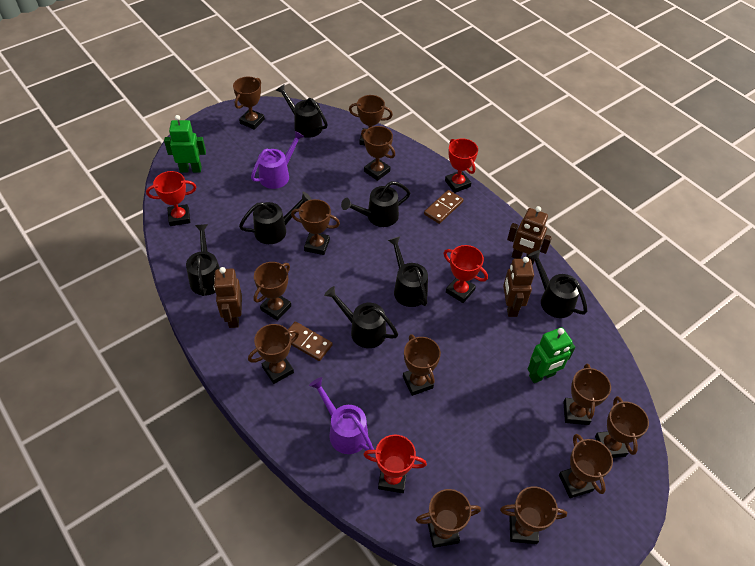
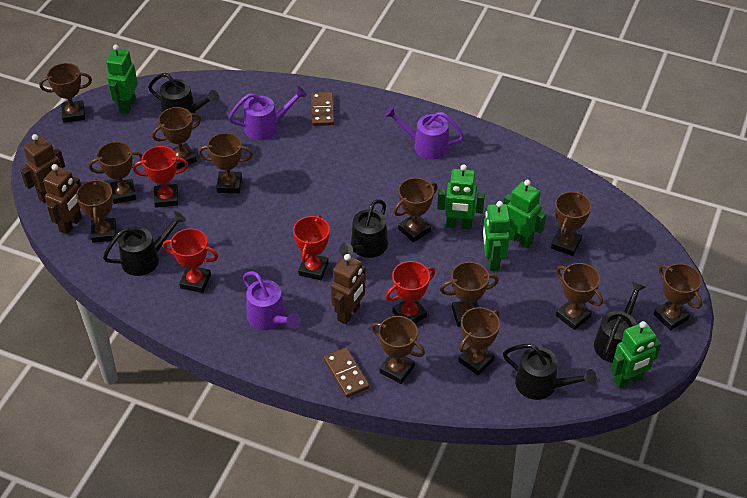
black watering can: 7 -> 5
green robot: 2 -> 5
purple watering can: 2 -> 3

